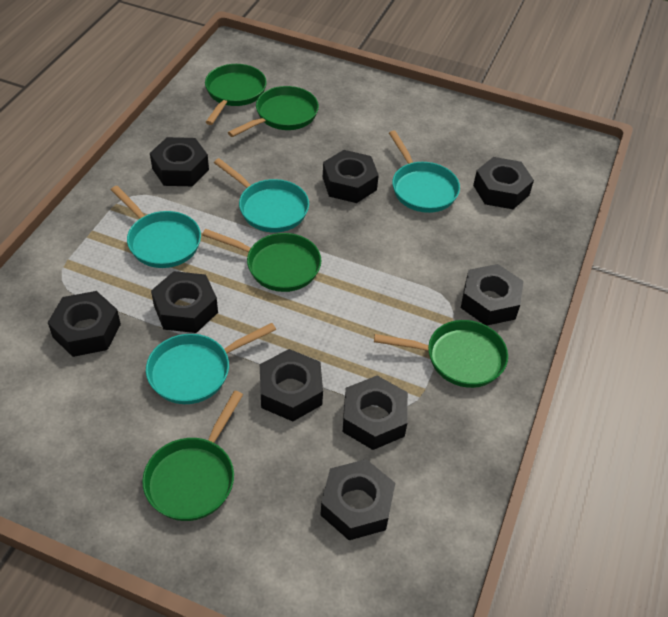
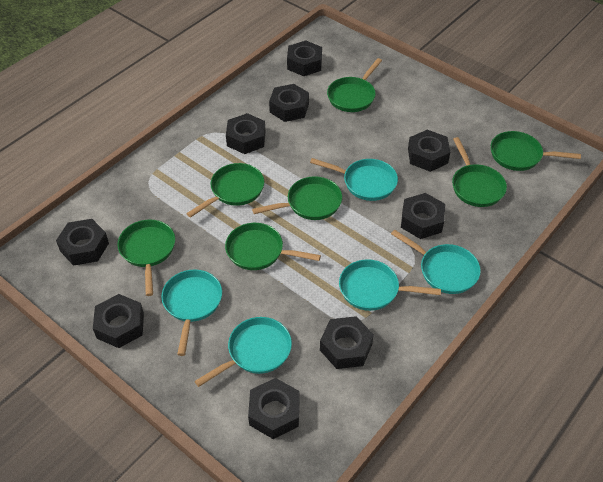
green pan: 5 -> 7
turquoise pan: 4 -> 5

